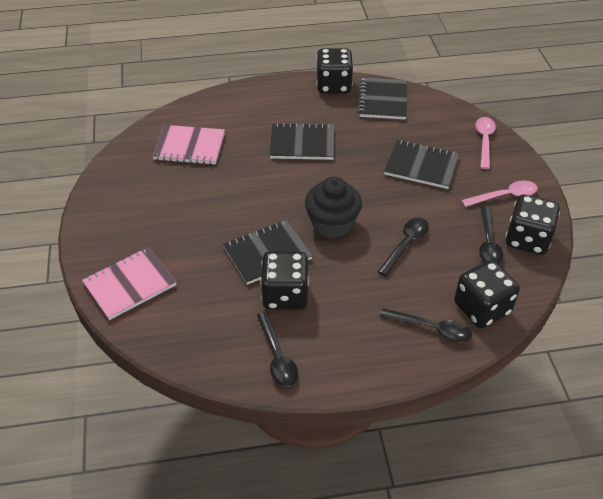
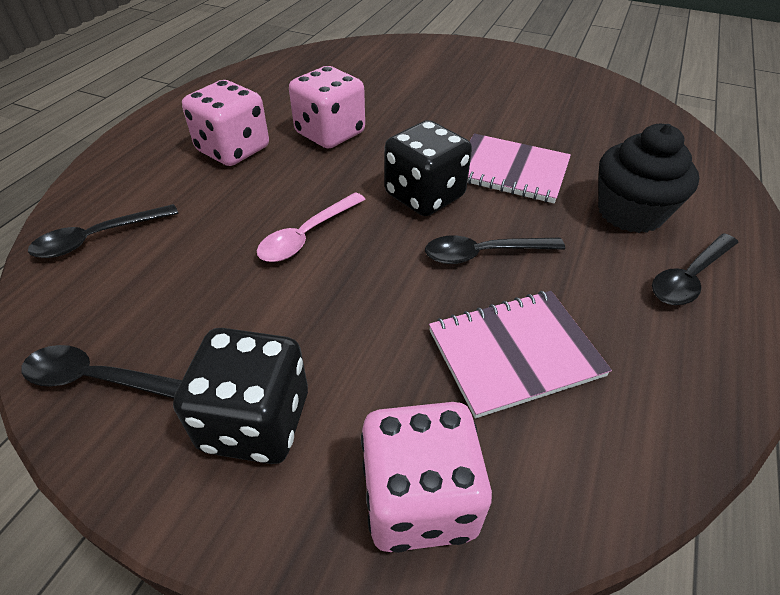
black dice: 4 -> 2
black notebook: 4 -> 0
pink dice: 0 -> 3
pink spoon: 2 -> 1

